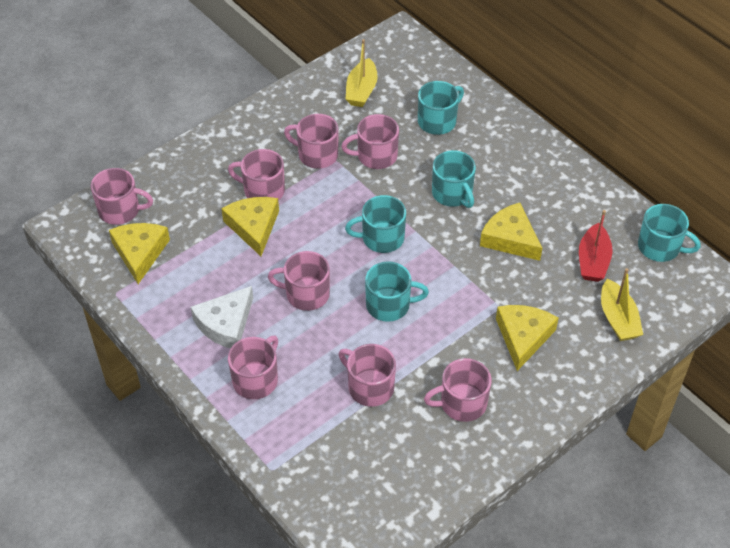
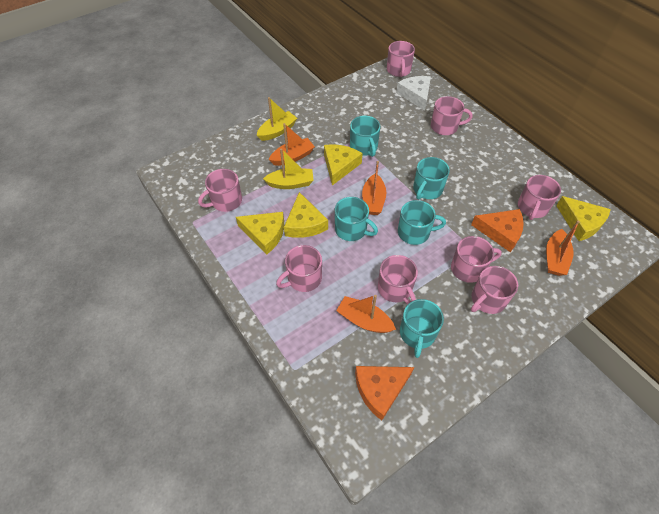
orange boat: 0 -> 4
orange cheese: 0 -> 2
red boat: 1 -> 0

